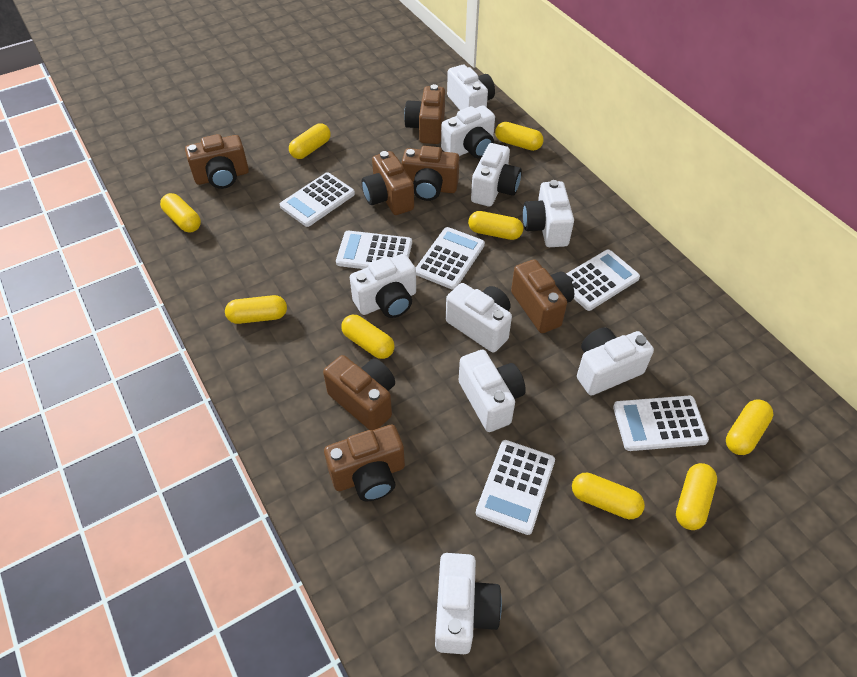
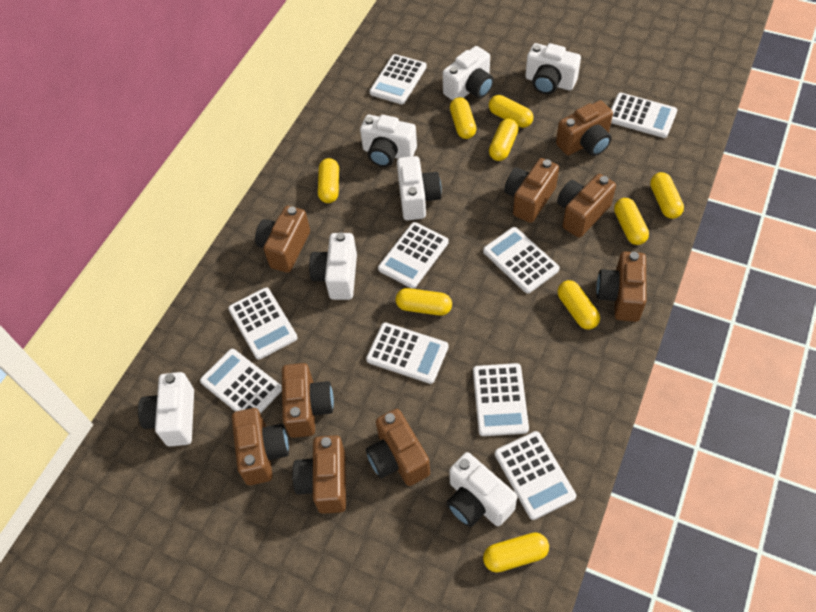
brown camera: 7 -> 9
white calculator: 6 -> 9
white camera: 9 -> 7

